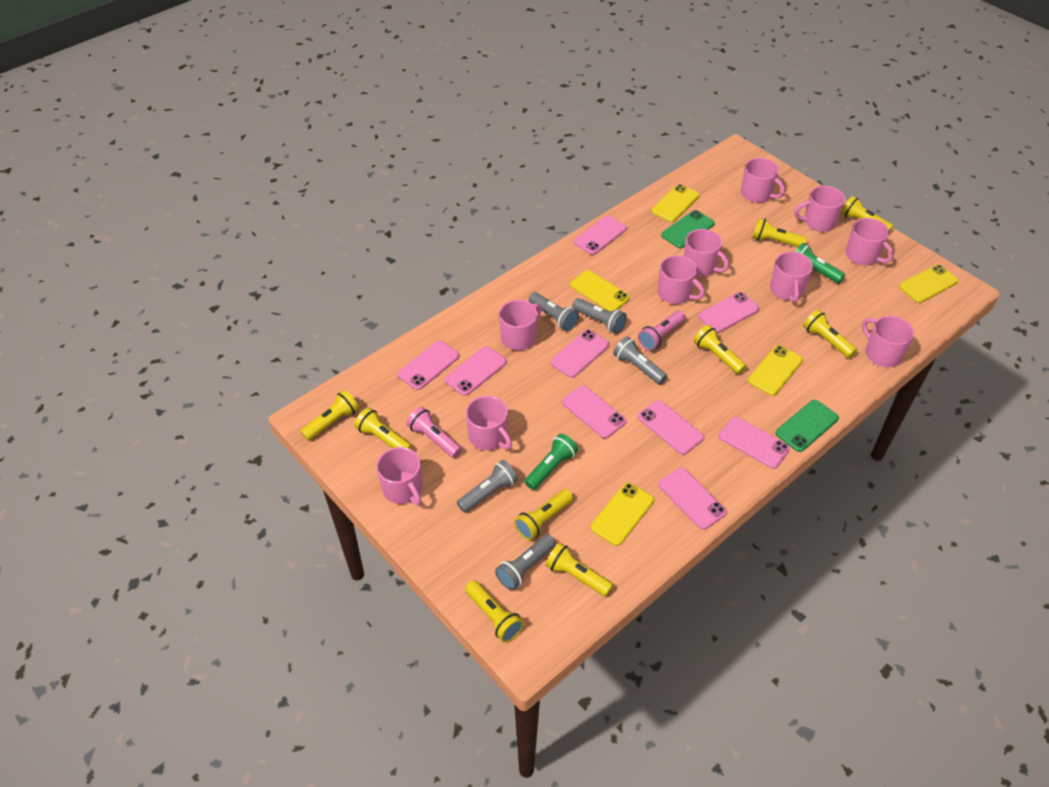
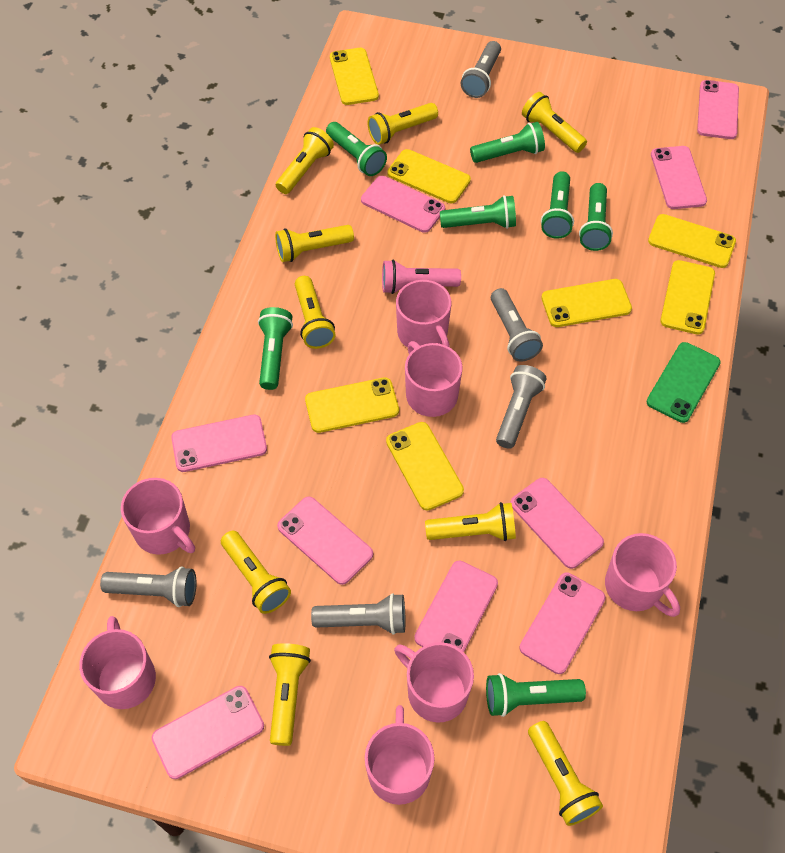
green flashlight: 2 -> 7
green phone: 2 -> 1
pink flashlight: 2 -> 1
pink mug: 10 -> 7
yellow phone: 5 -> 7

